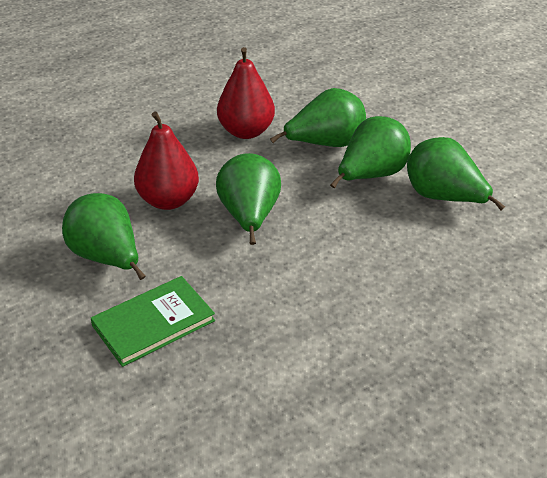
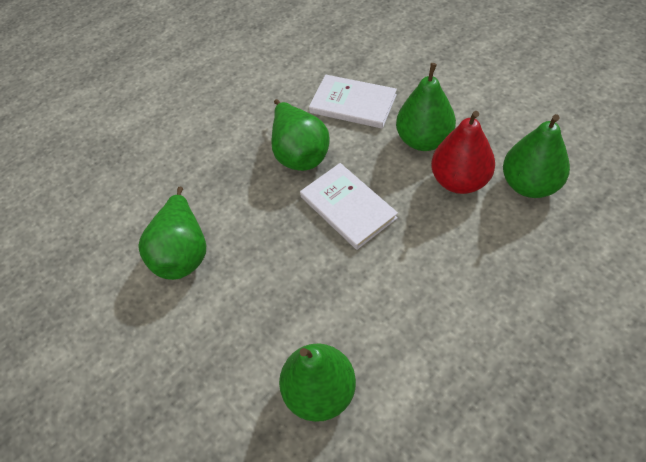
green book: 1 -> 0
red pear: 2 -> 1
white book: 0 -> 2

